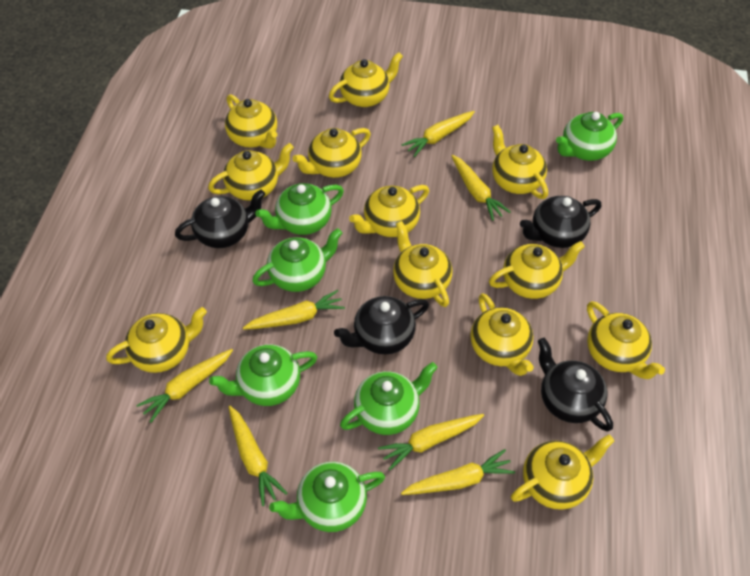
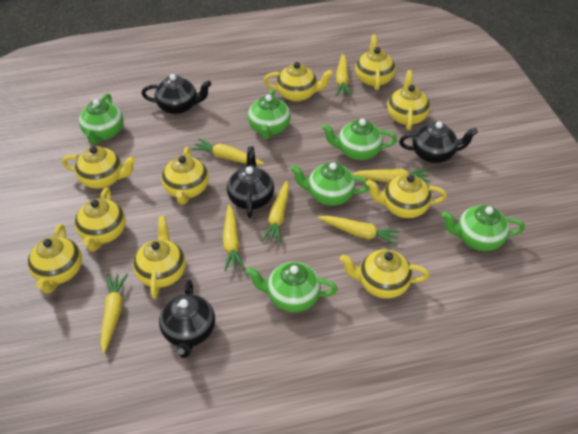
yellow teapot: 12 -> 10

